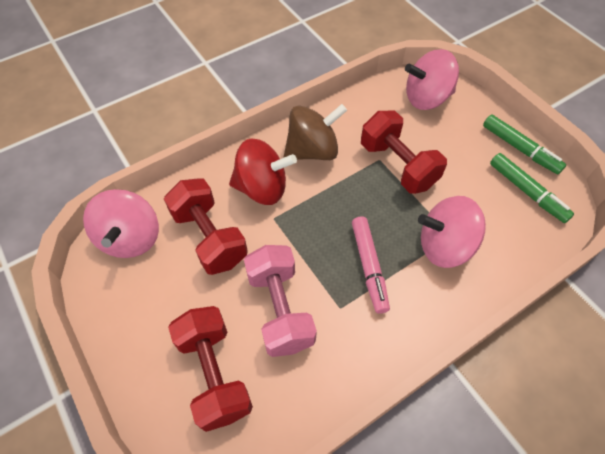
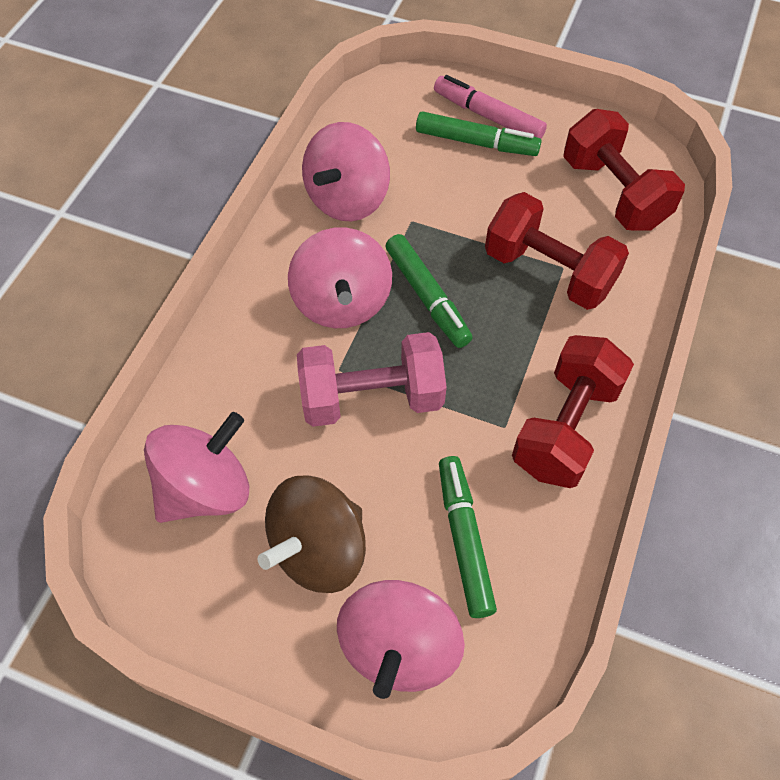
green marker: 2 -> 3
pink spinning top: 3 -> 4
red spinning top: 1 -> 0

